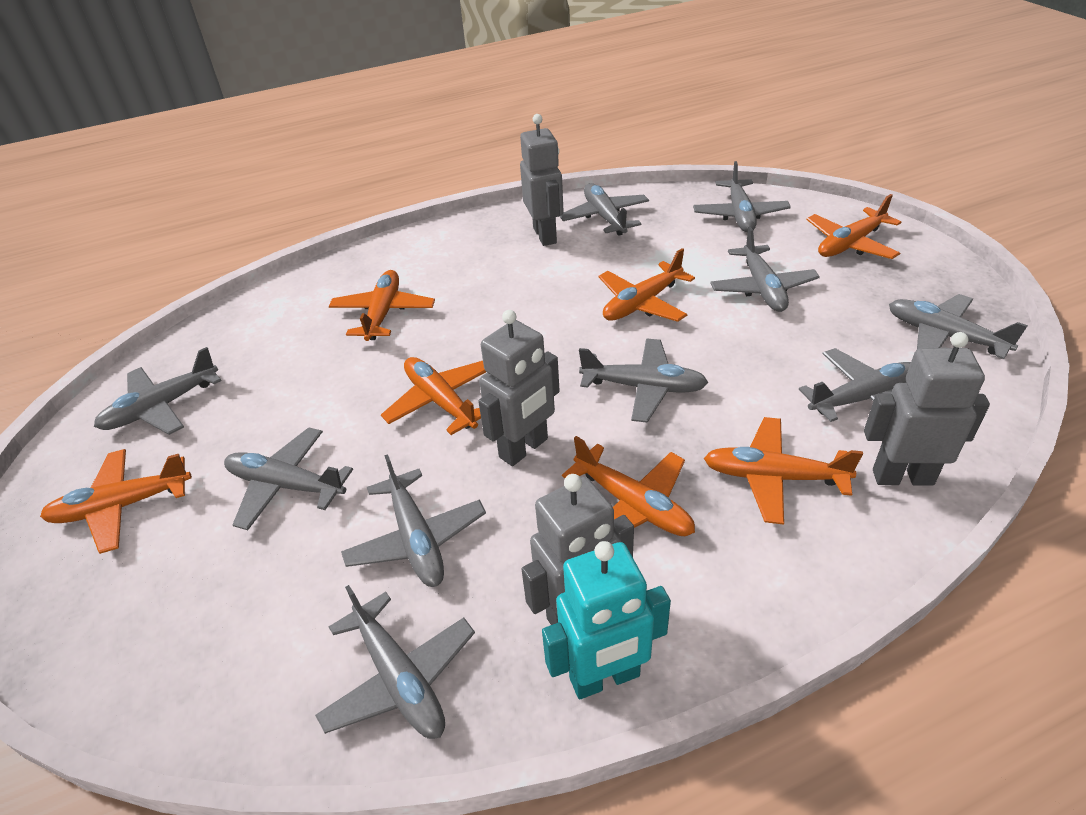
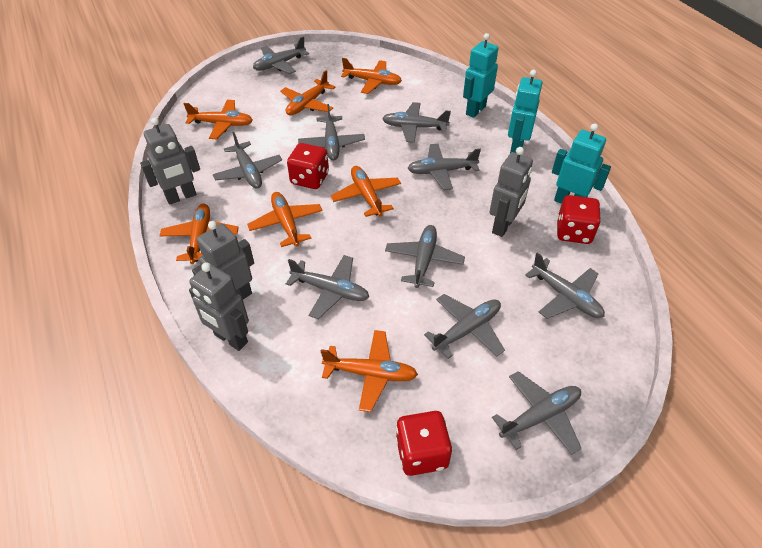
red dice: 0 -> 3
turquoise robot: 1 -> 3

